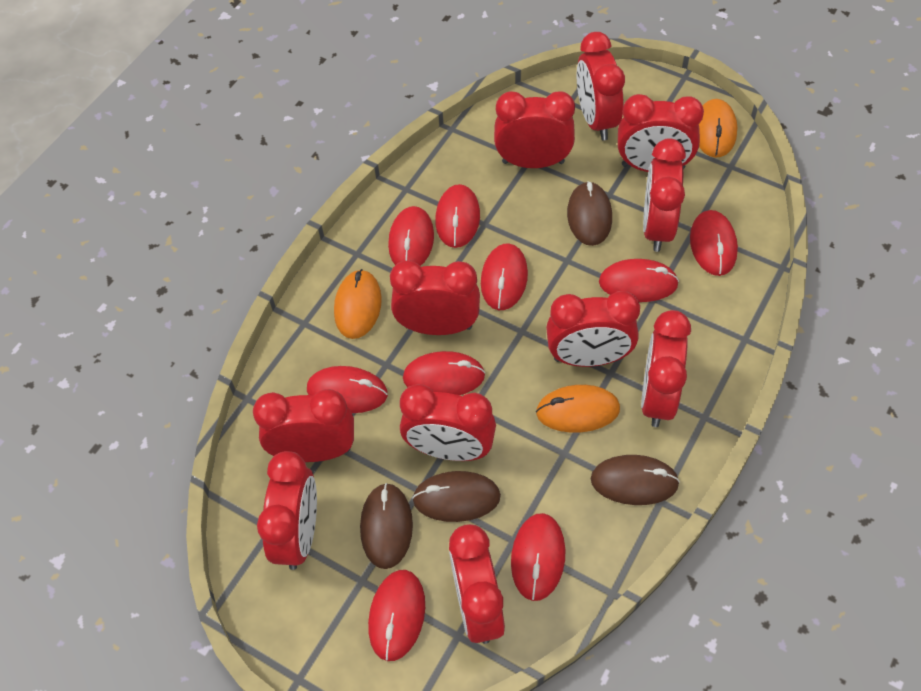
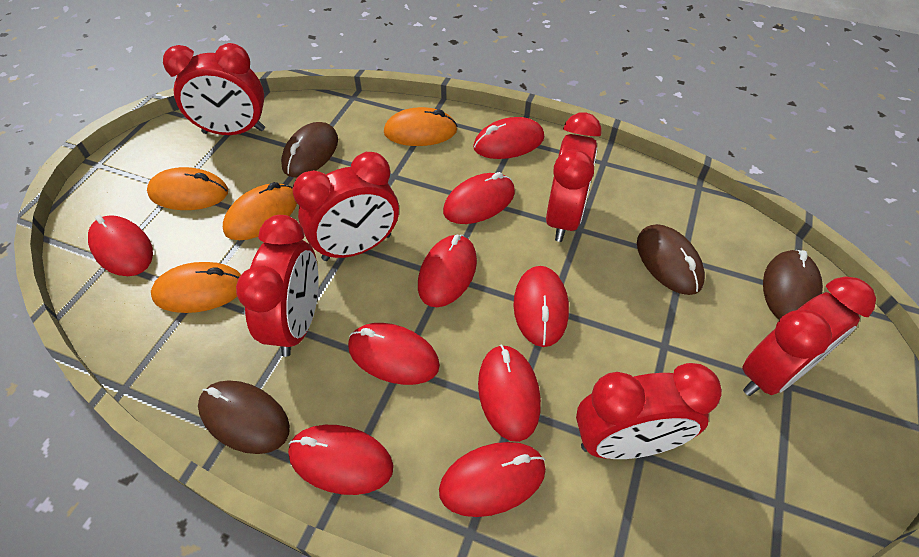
orange mouse: 3 -> 4
red clock: 11 -> 6

